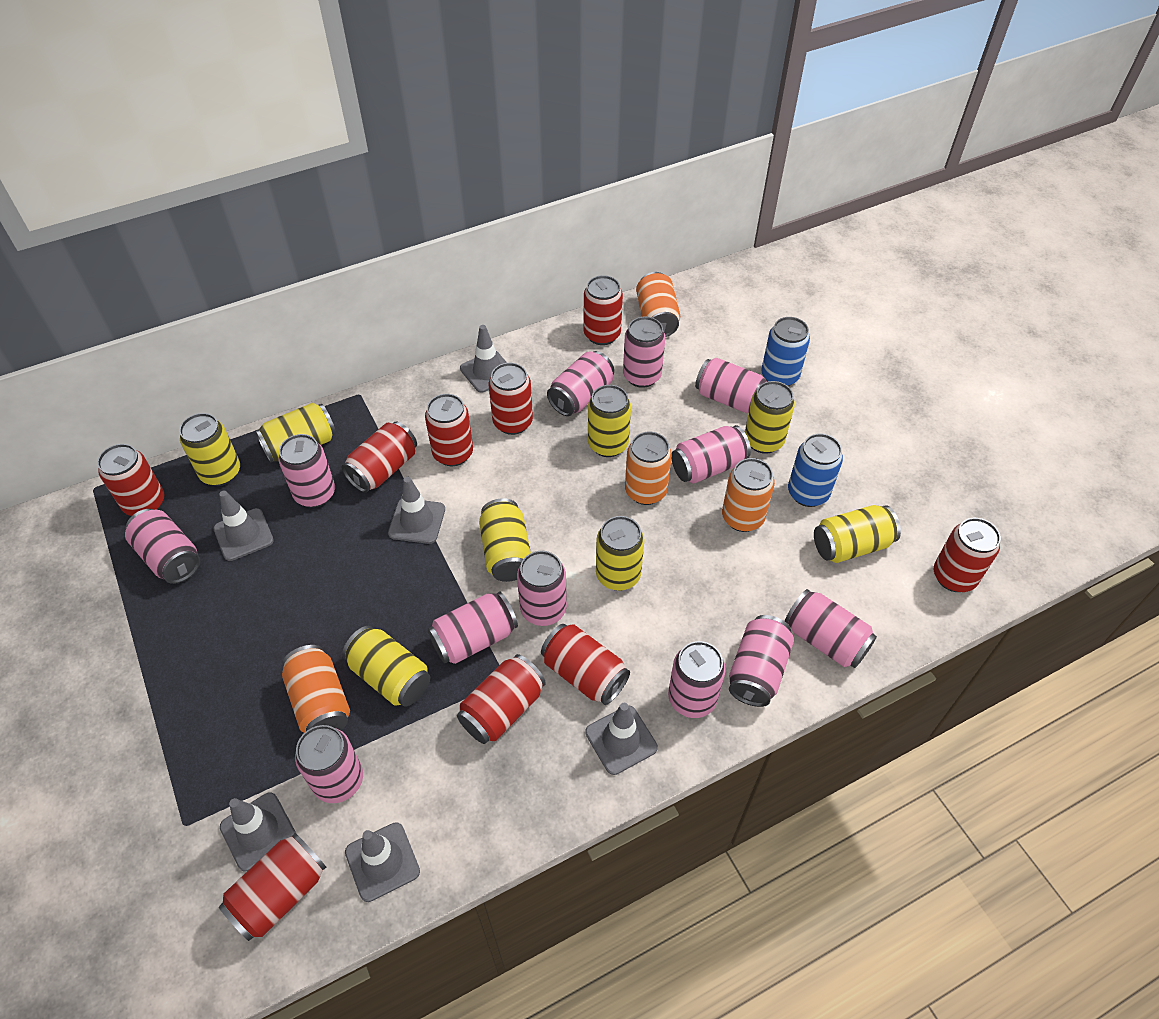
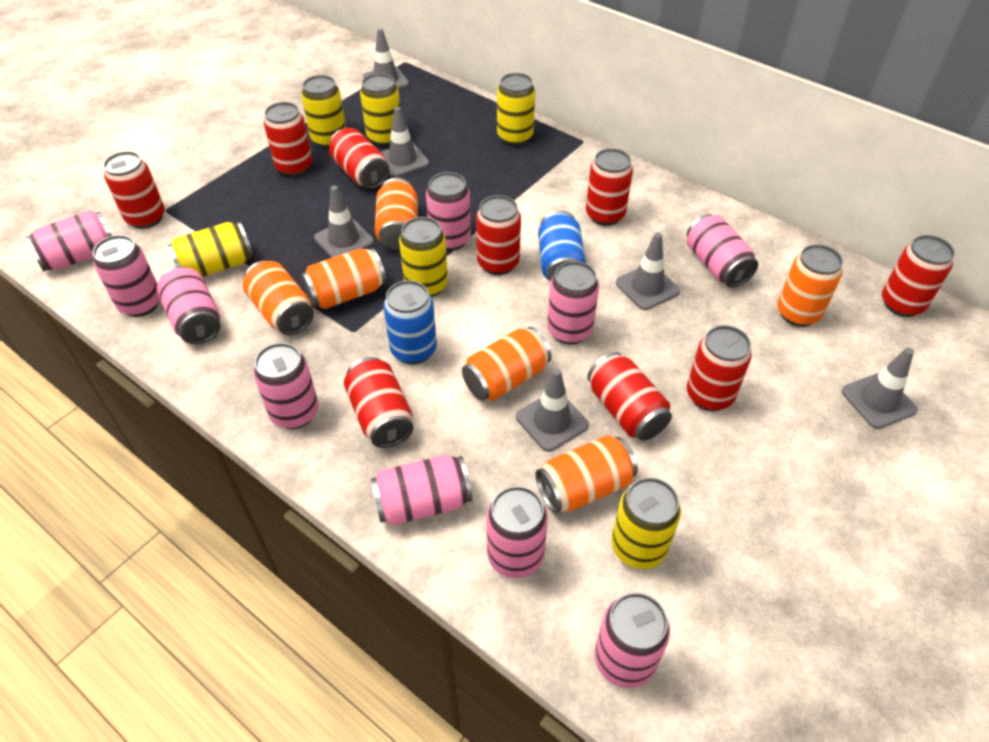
orange can: 4 -> 6
pink can: 12 -> 10
yellow can: 8 -> 6

